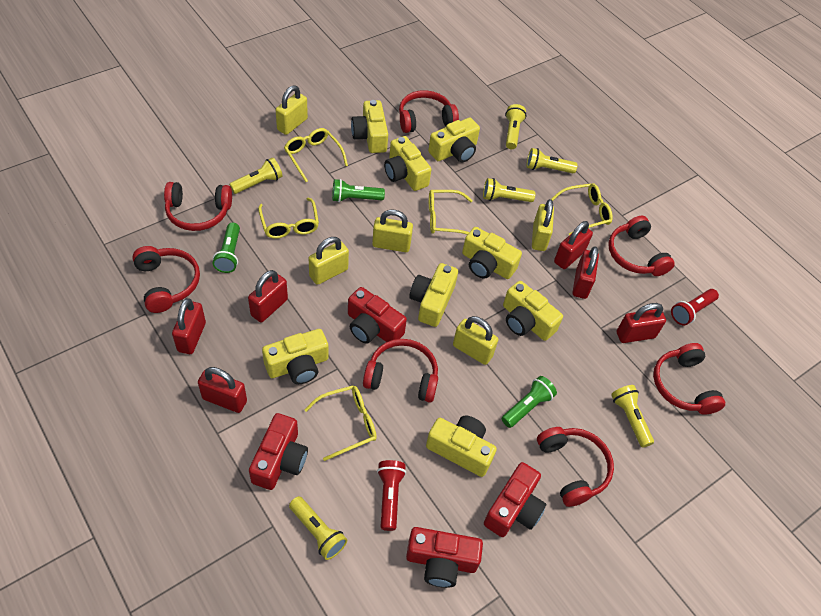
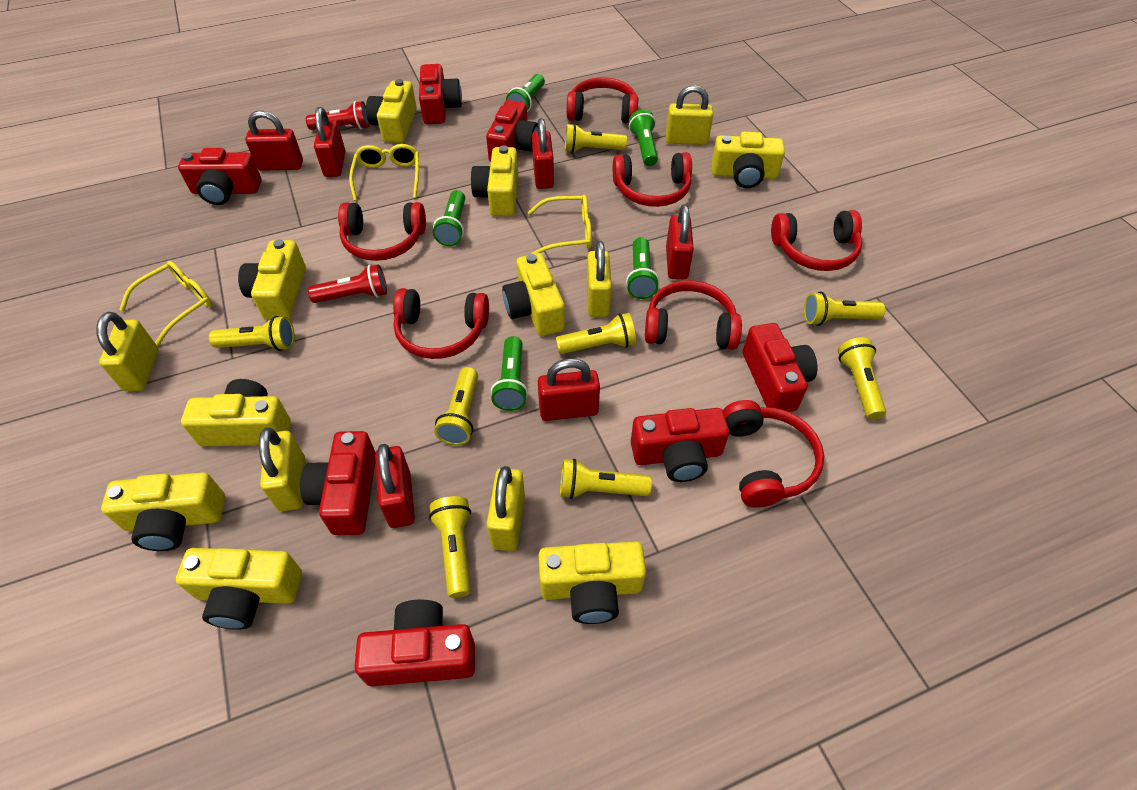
green flashlight: 3 -> 5
red camera: 4 -> 7
yellow camera: 8 -> 9
yellow flashlight: 6 -> 8
yellow glasses: 5 -> 3

